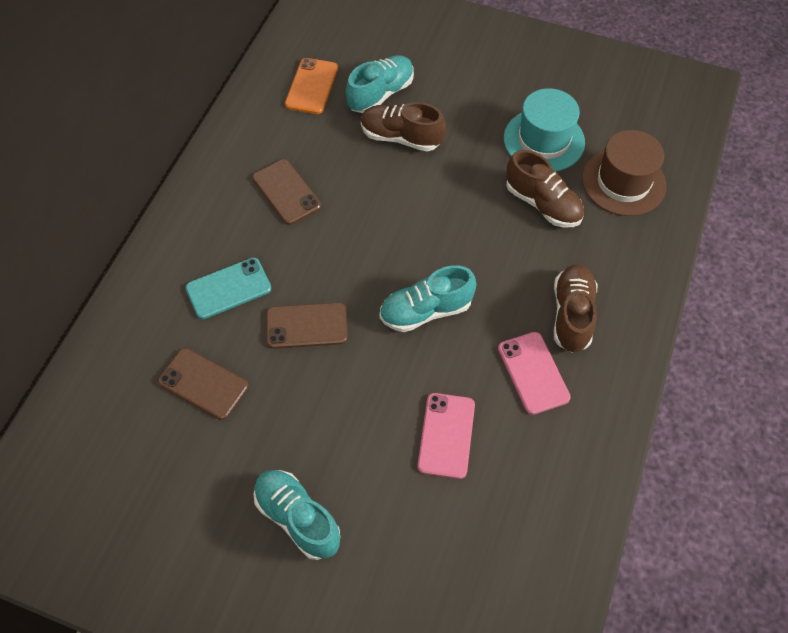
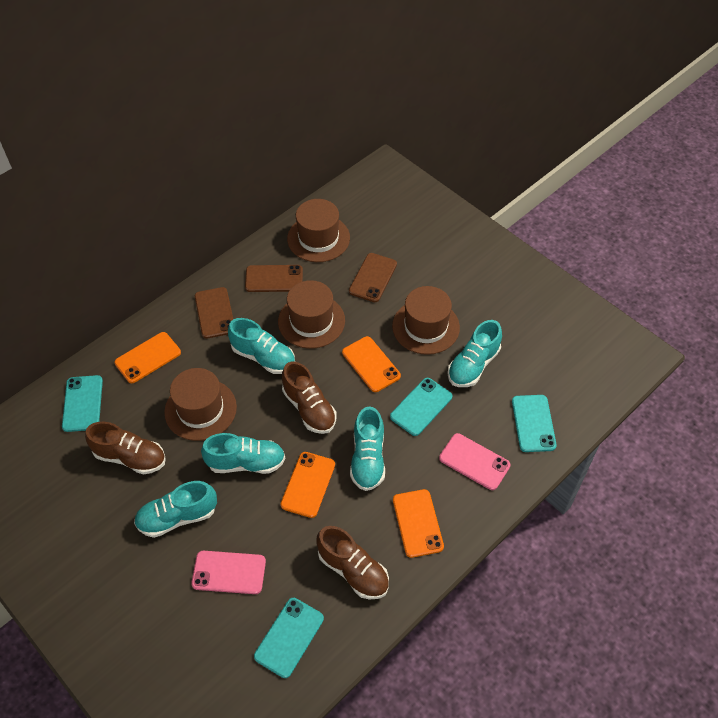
brown hat: 1 -> 4
orange phone: 1 -> 4
turquoise hat: 1 -> 0
turquoise phone: 1 -> 4
turquoise shoe: 3 -> 5

